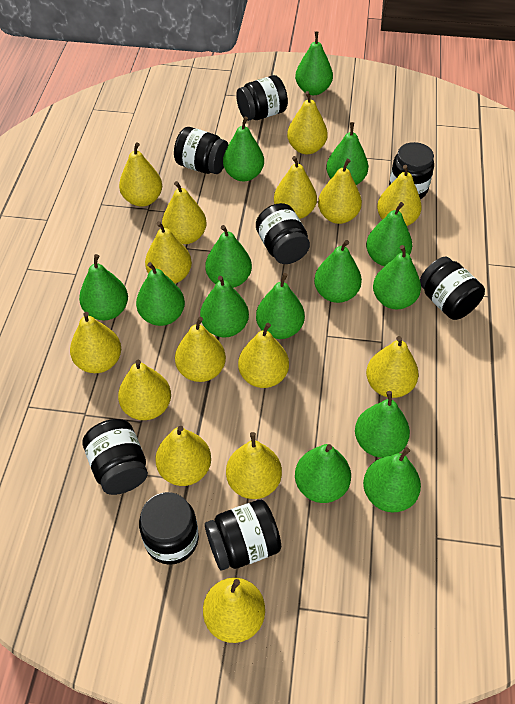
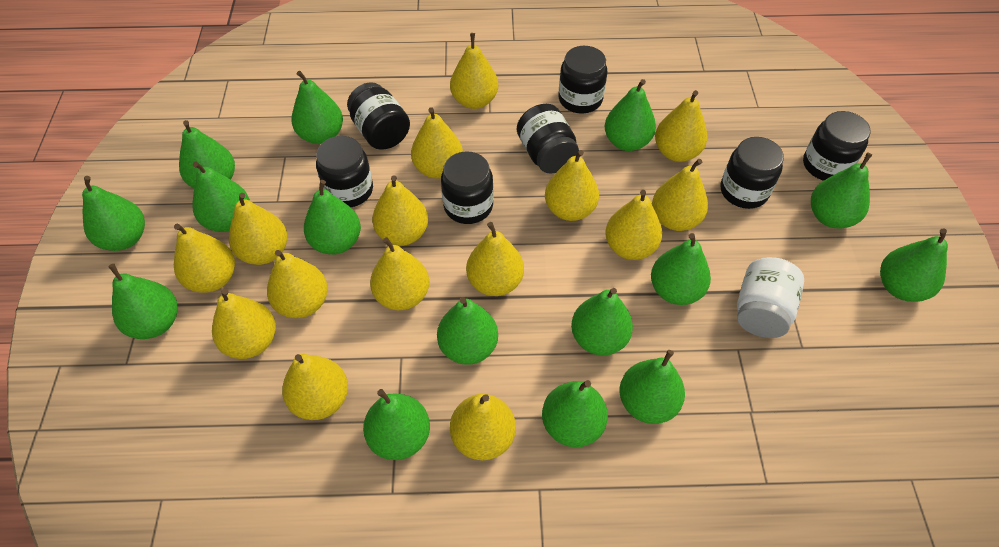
black jar: 8 -> 7
green pear: 14 -> 15
white jar: 0 -> 1

